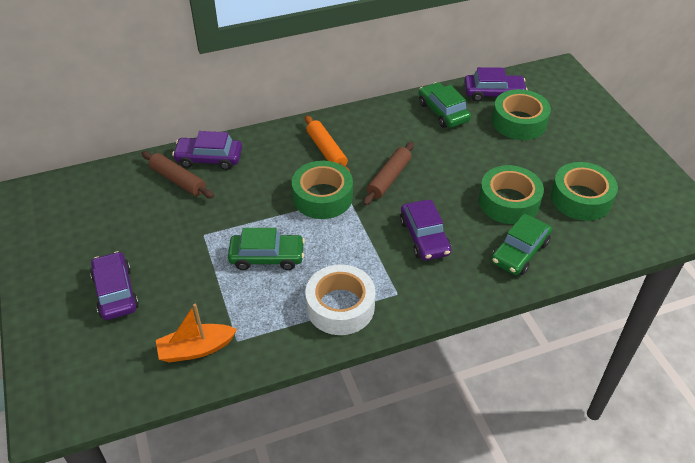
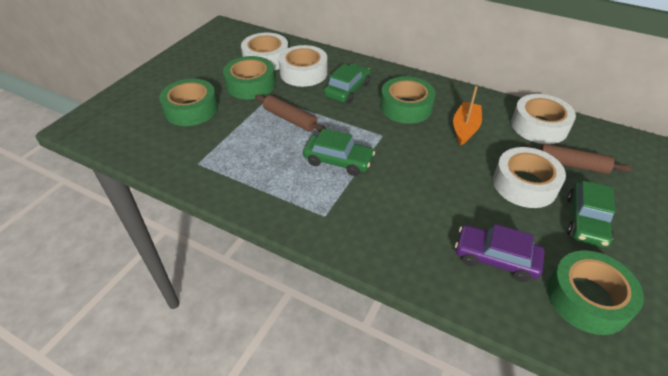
orange rolling pin: 1 -> 0
purple car: 4 -> 1
white tape: 1 -> 4

